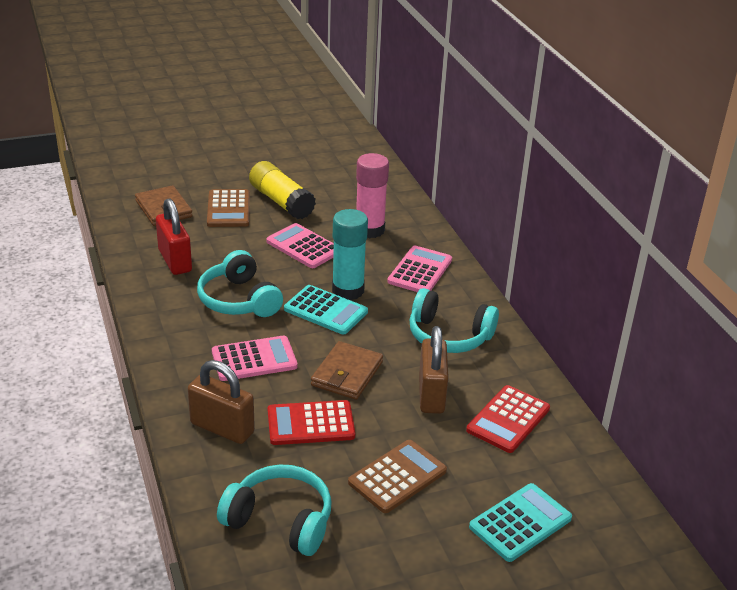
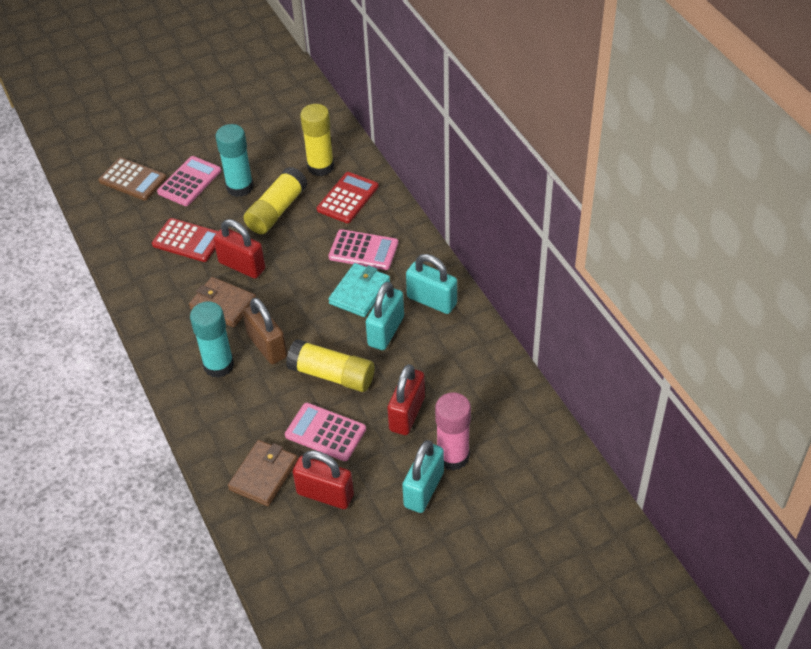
brown calculator: 2 -> 1
brown padlock: 2 -> 1
red padlock: 1 -> 3
turquoise calculator: 2 -> 0
turquoise glue stick: 1 -> 2
turquoise headphones: 3 -> 0
turquoise padlock: 0 -> 3
turquoise wallet: 0 -> 1
yellow glue stick: 1 -> 3

